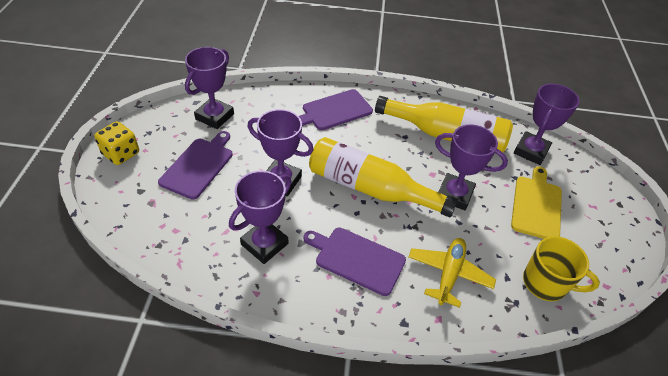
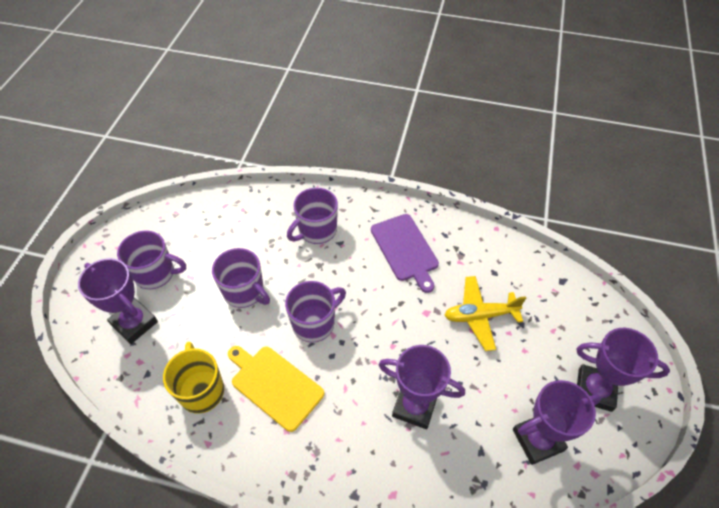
purple cutting board: 3 -> 1
purple mug: 0 -> 4
purple trophy: 5 -> 4
yellow bottle: 2 -> 0
yellow dice: 1 -> 0

